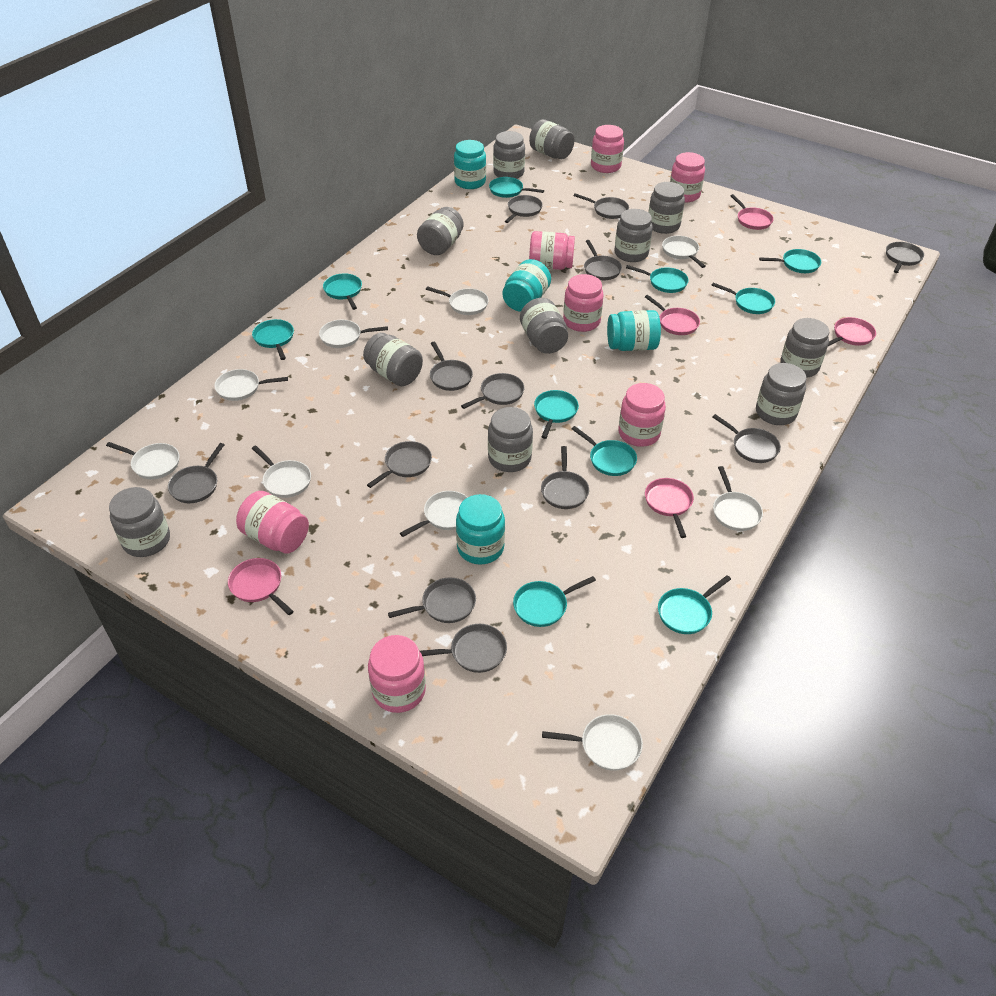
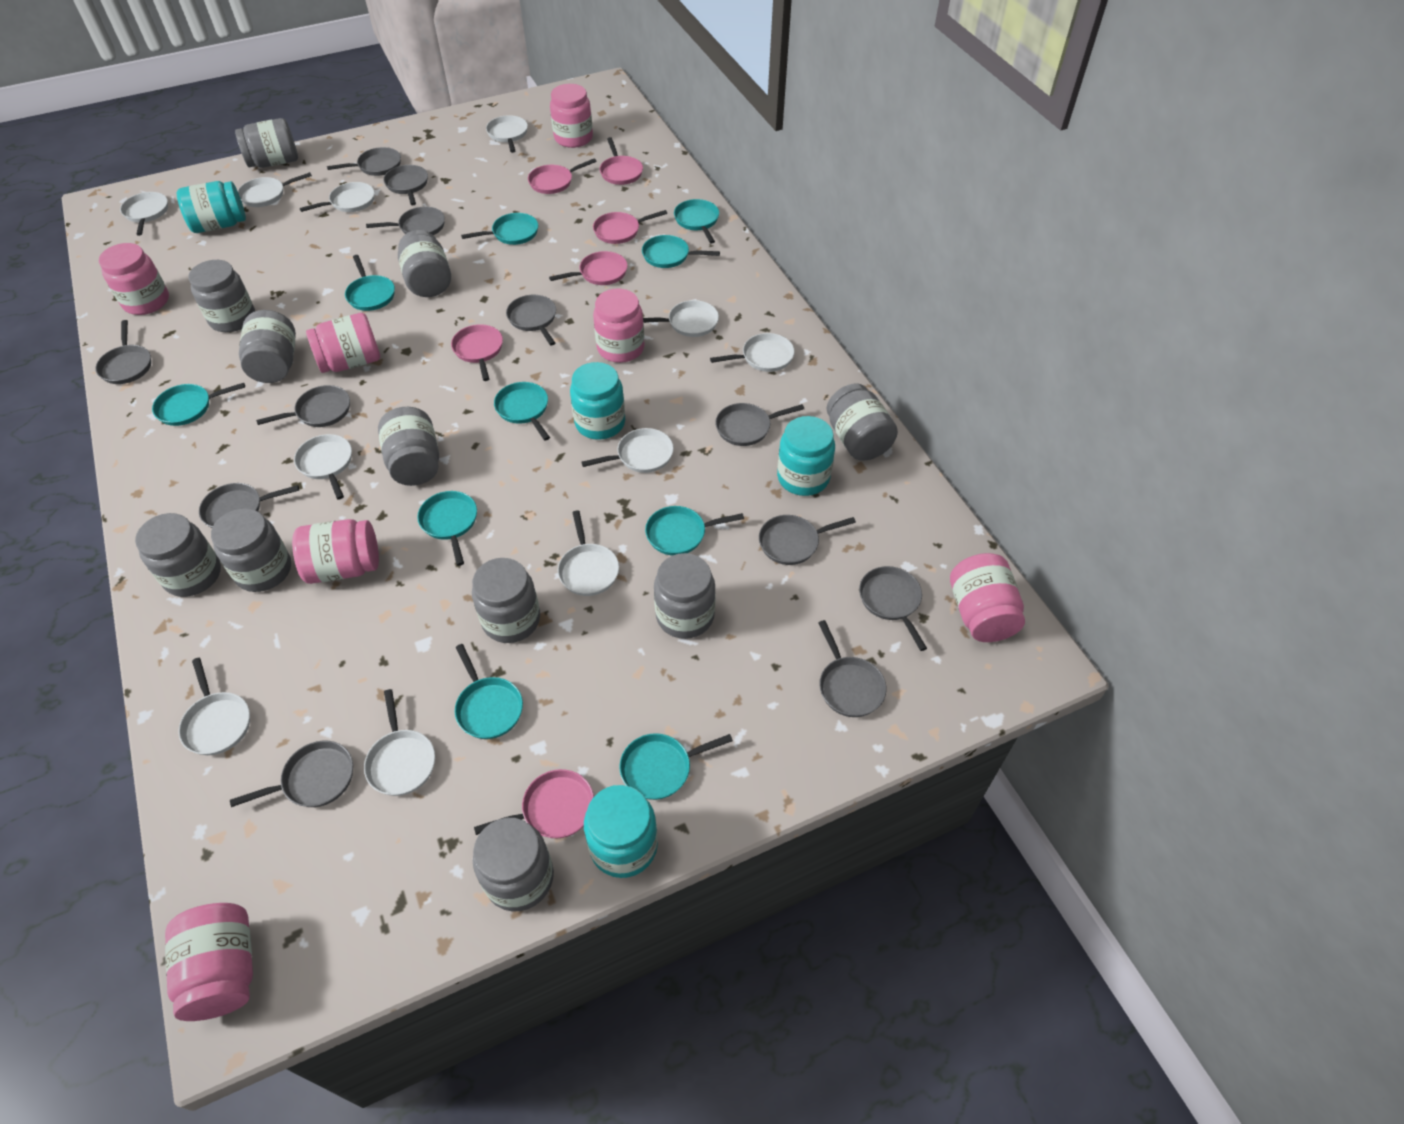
pink pan: 5 -> 6
white pan: 9 -> 11

